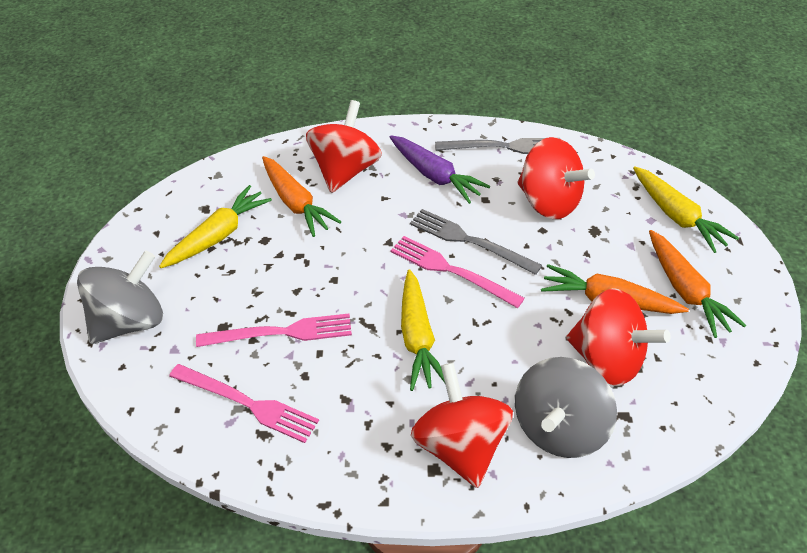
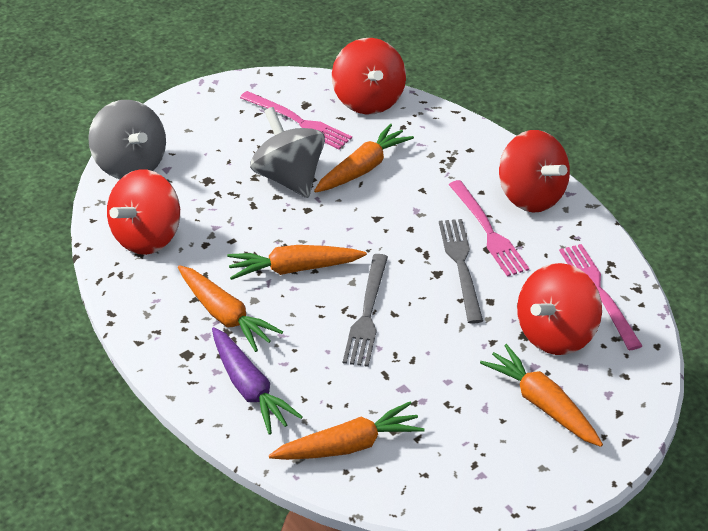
orange carrot: 3 -> 5
yellow carrot: 3 -> 0

